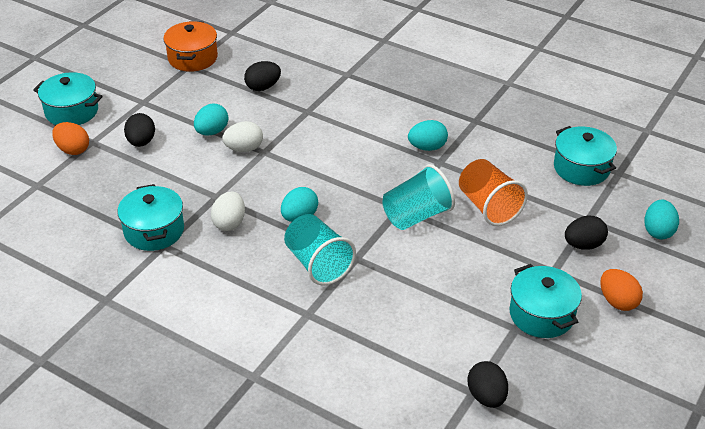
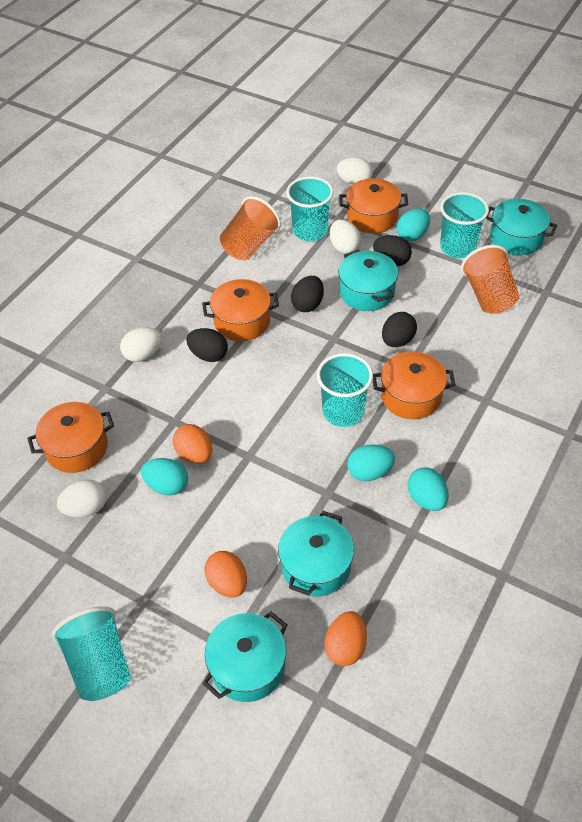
orange cup: 1 -> 2
orange egg: 2 -> 3
orange pot: 1 -> 4
turquoise cup: 2 -> 4
white egg: 2 -> 4

